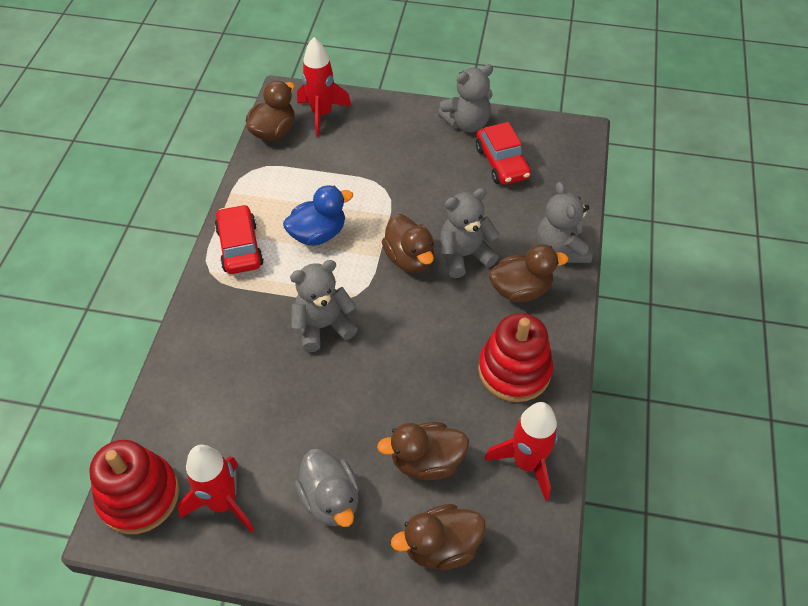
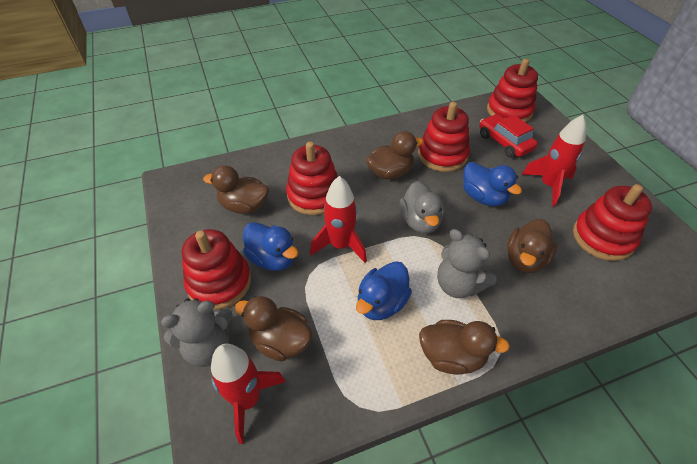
blue duck: 1 -> 3
grey teddy bear: 4 -> 2
red car: 2 -> 1
red stacking toy: 2 -> 5

